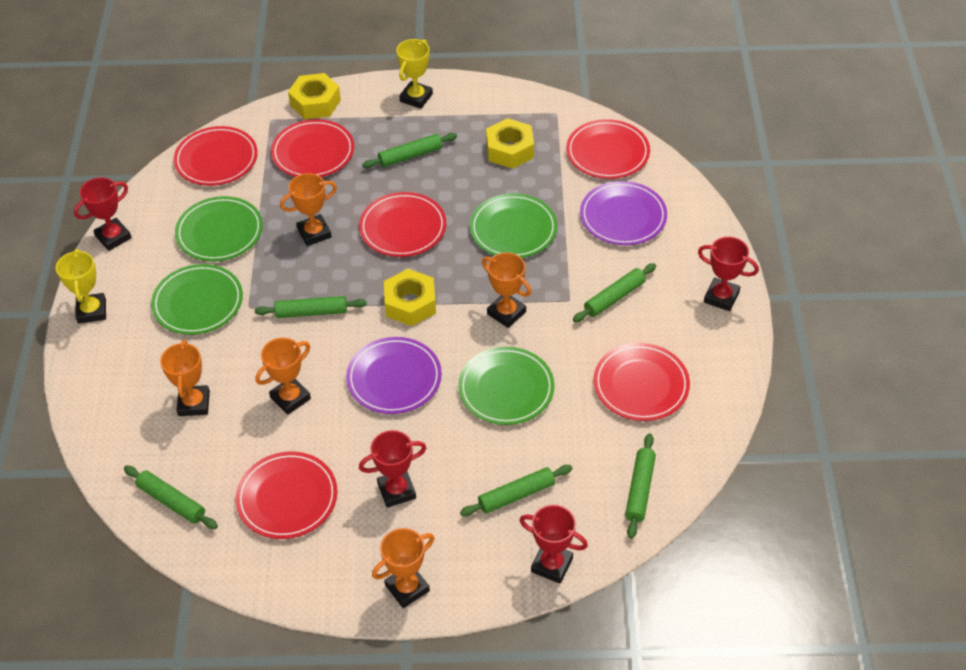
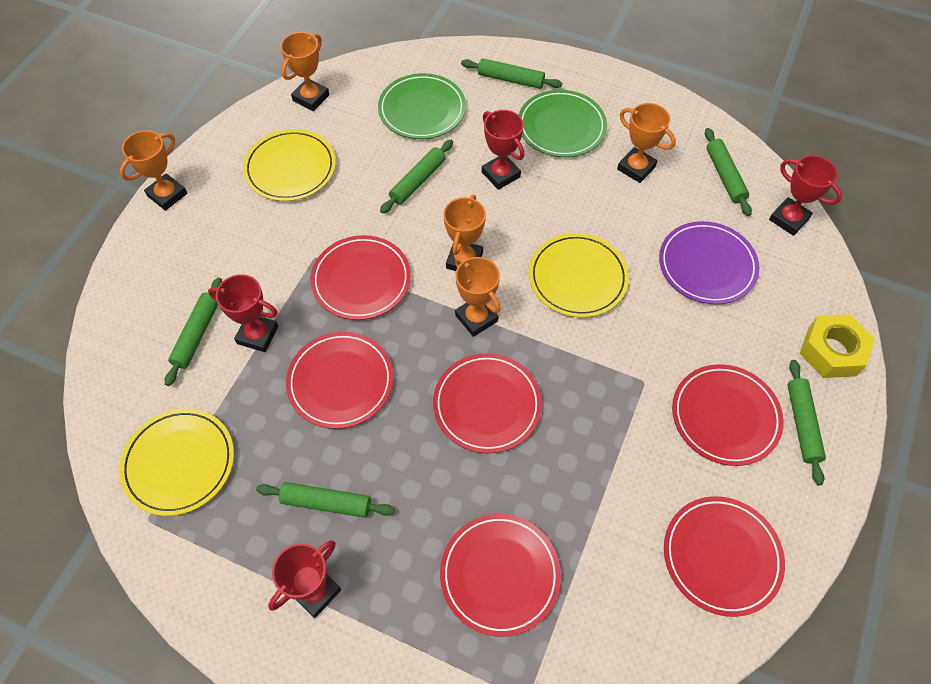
green plate: 4 -> 2
purple plate: 2 -> 1
yellow nut: 3 -> 1
yellow plate: 0 -> 3
yellow trophy: 2 -> 0

